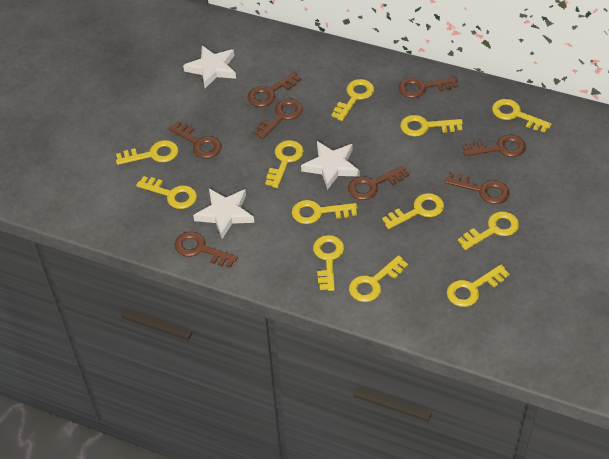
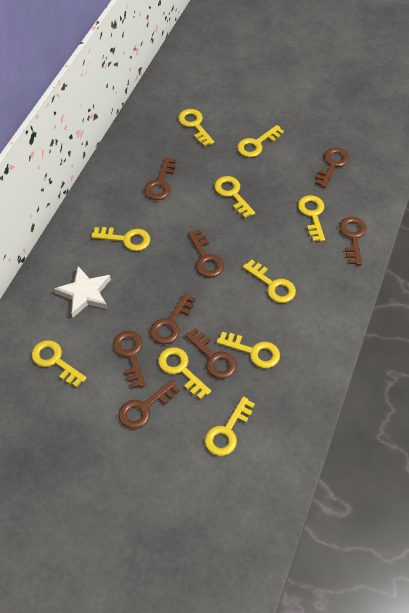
white star: 3 -> 1
yellow key: 12 -> 10

